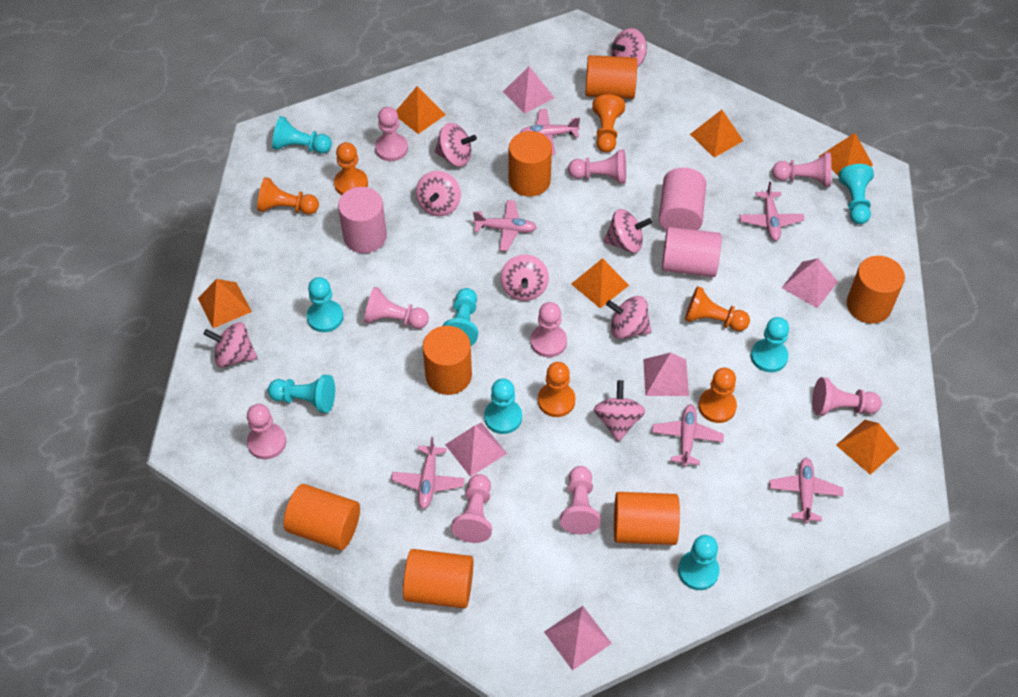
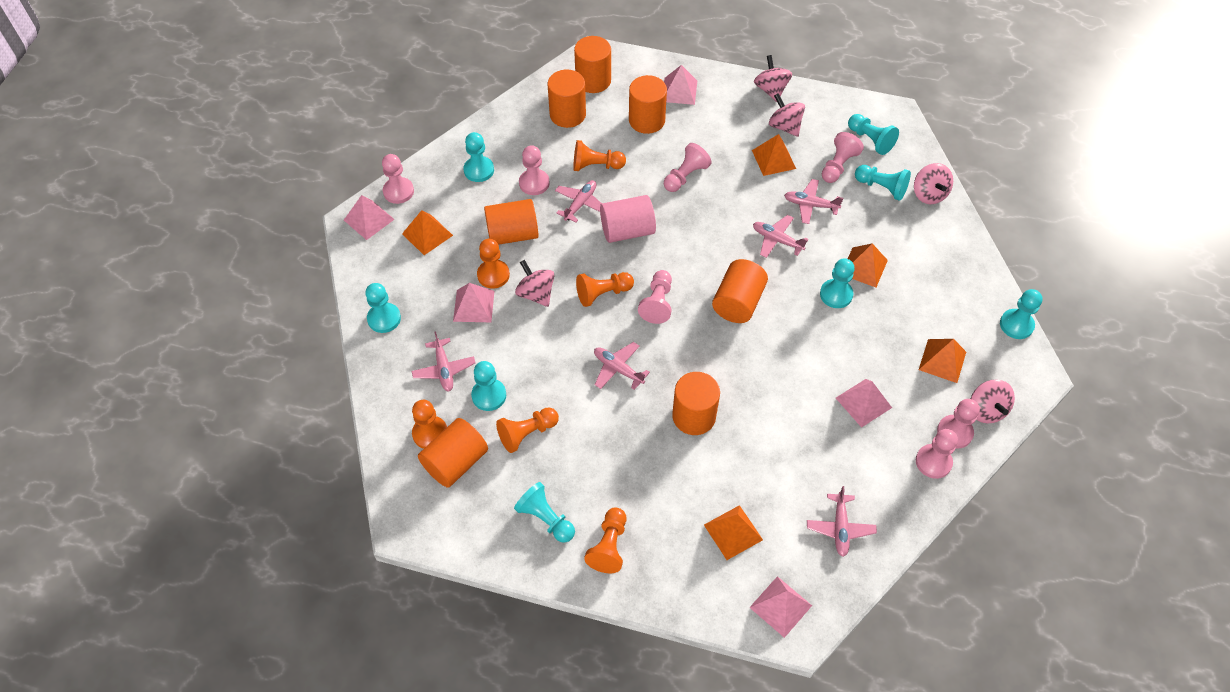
orange pyramid: 6 -> 5
pink cylinder: 3 -> 1
pink pawn: 9 -> 7
pink spinning top: 8 -> 5

